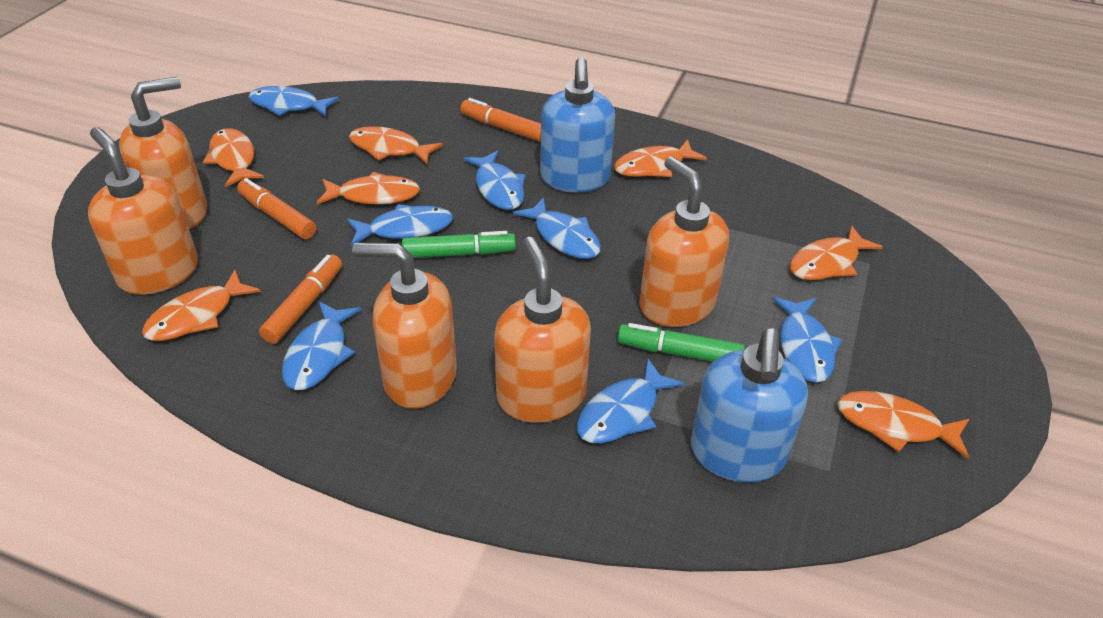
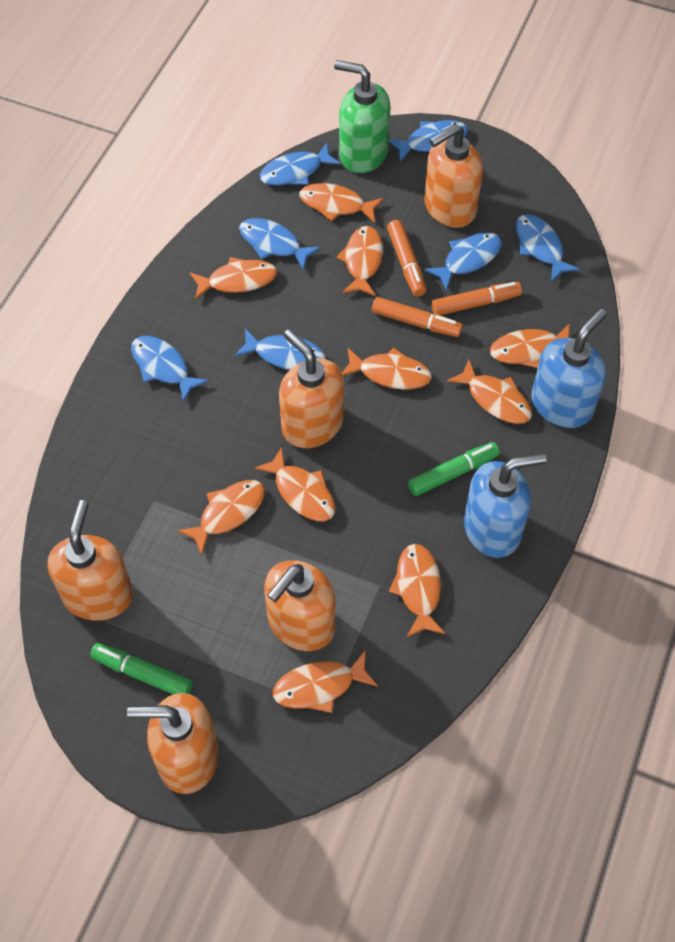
green soap dispenser: 0 -> 1
orange fish: 7 -> 10

